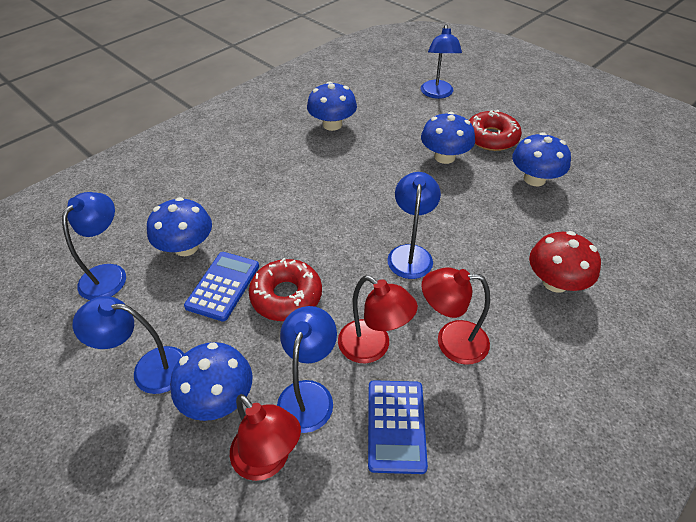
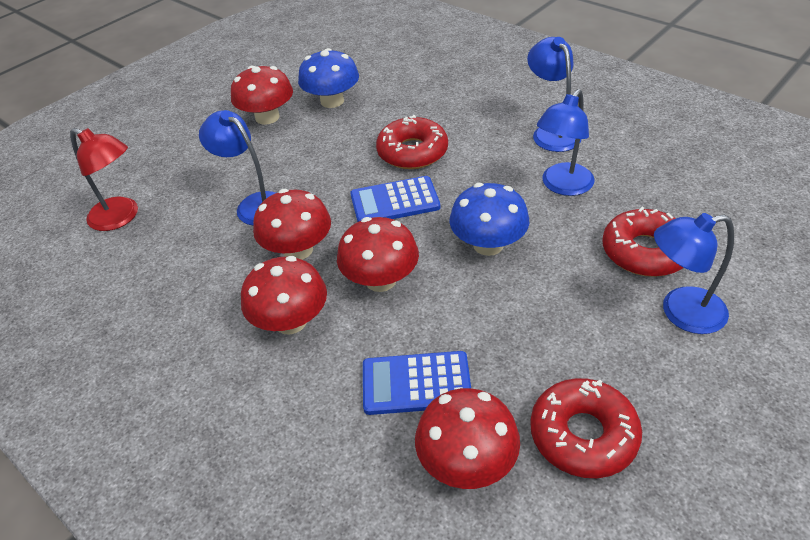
blue lamp: 5 -> 4
blue mushroom: 5 -> 2
red donut: 2 -> 3
red lamp: 3 -> 1
red mushroom: 1 -> 5

